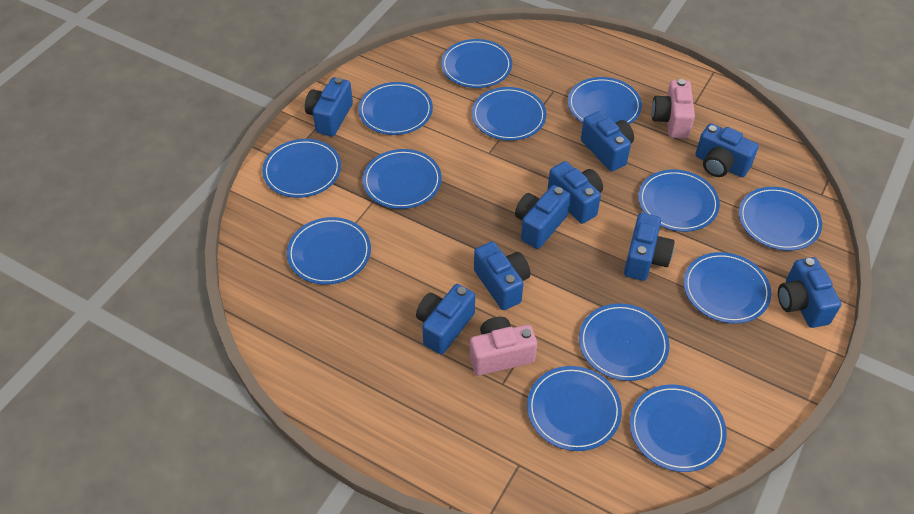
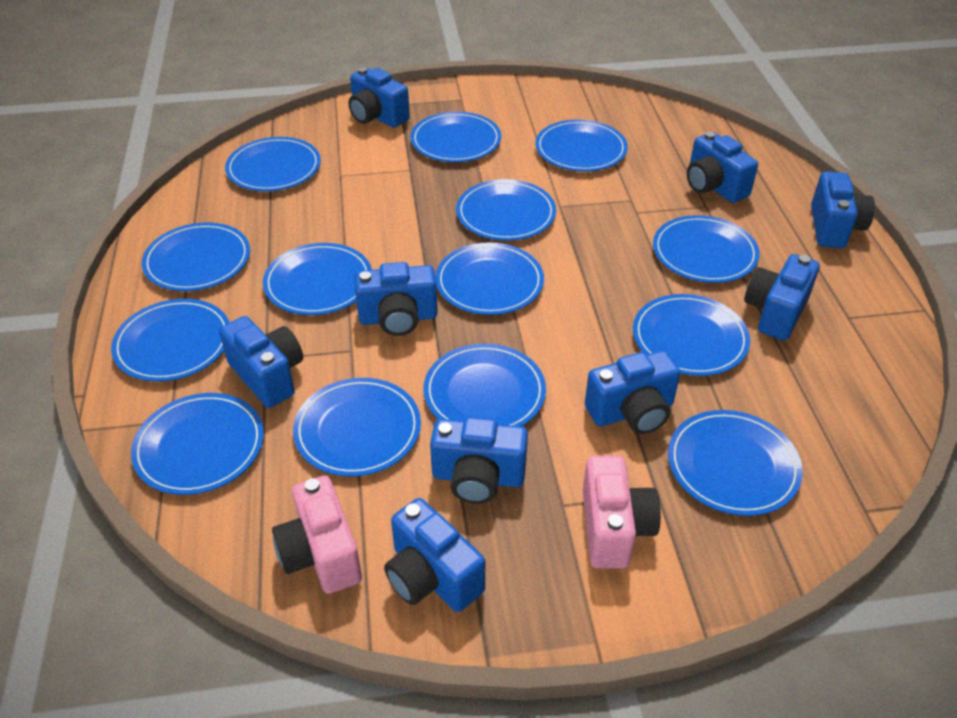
blue plate: 13 -> 14

